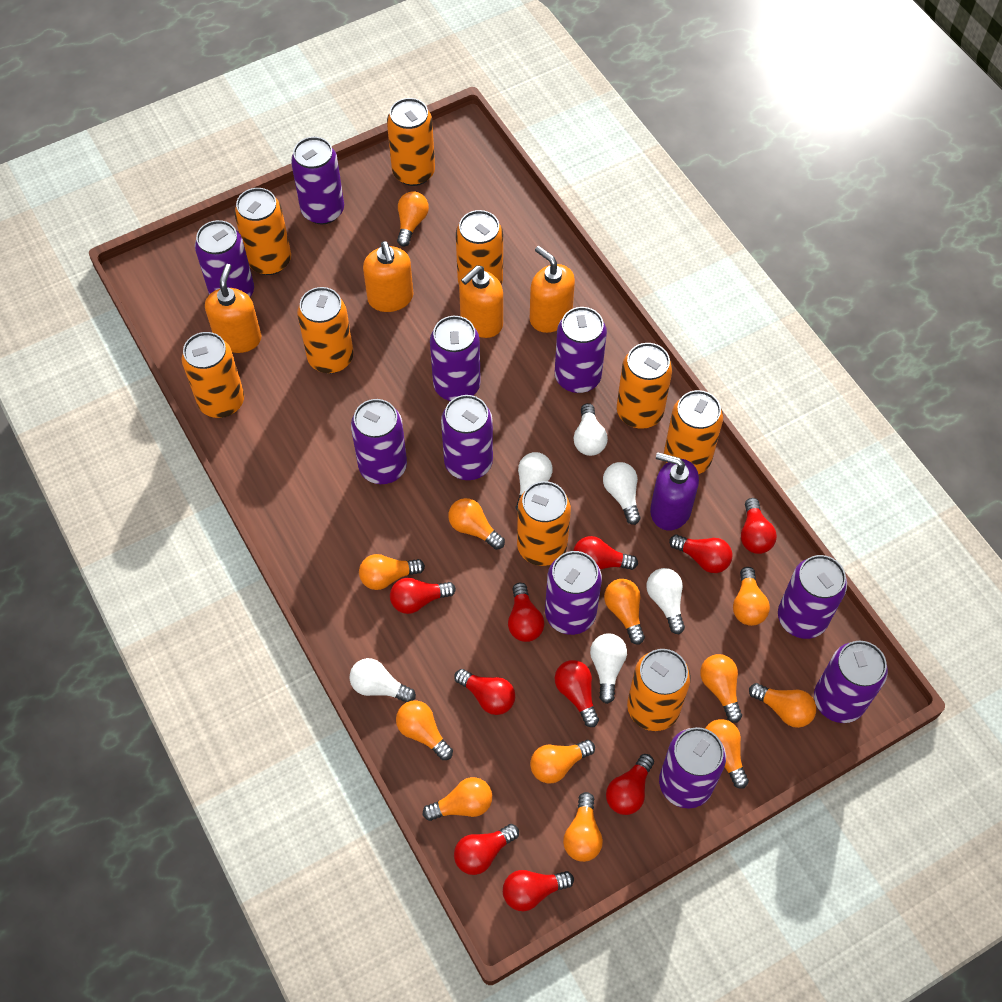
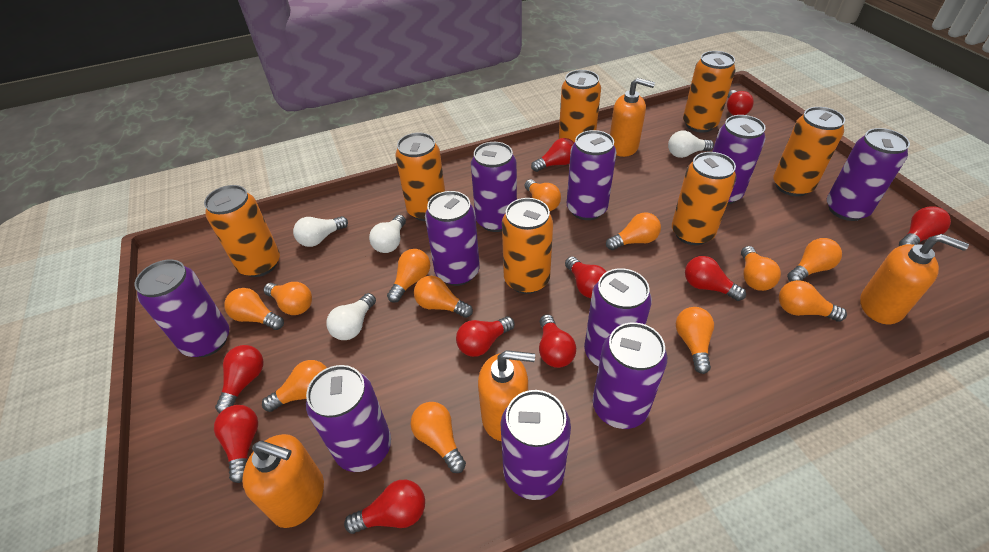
orange can: 9 -> 7
purple soap dispenser: 1 -> 0
white light bulb: 6 -> 4

